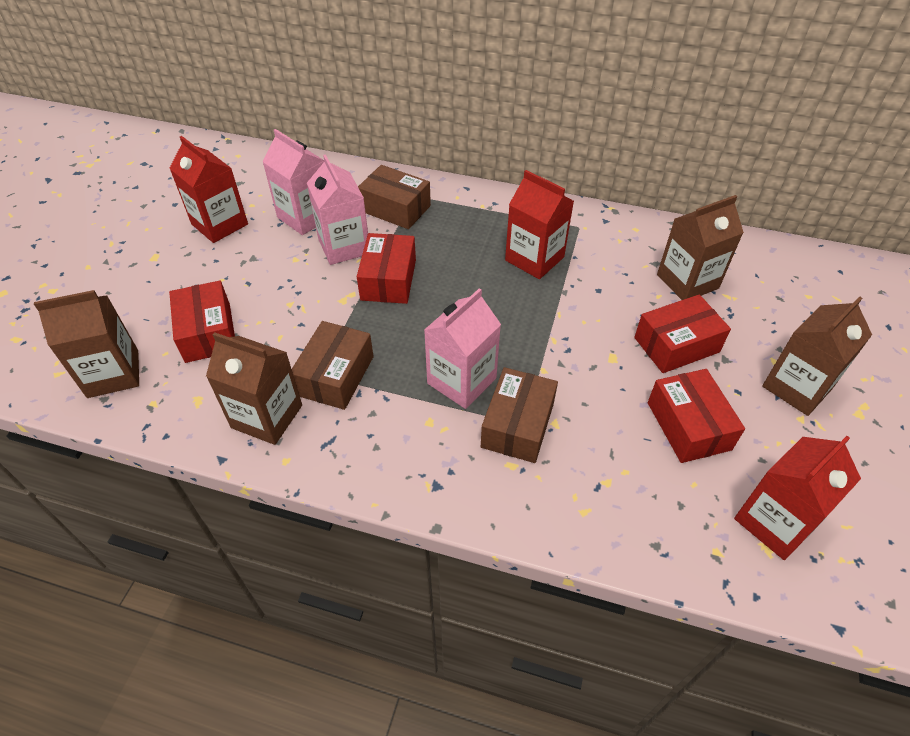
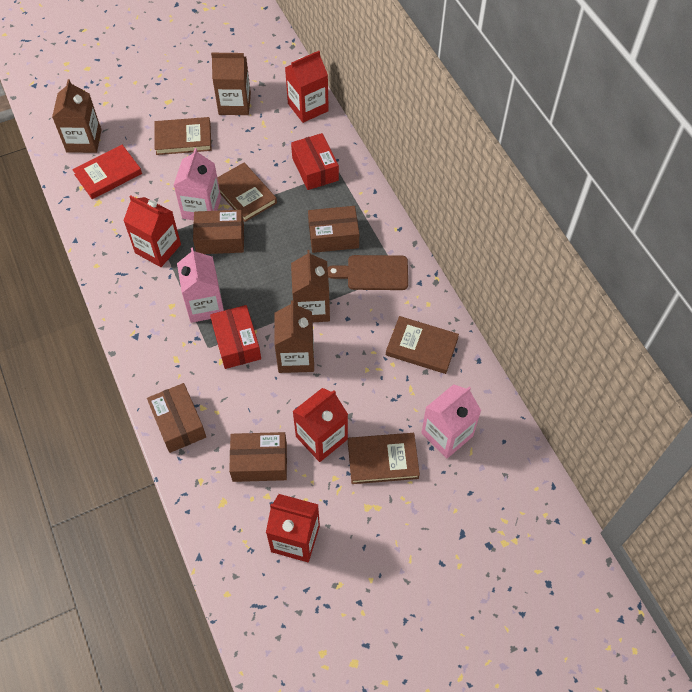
brown book: 0 -> 4
brown box: 3 -> 4
brown cutting board: 0 -> 1
red book: 0 -> 1
red box: 4 -> 2
red carton: 3 -> 4

